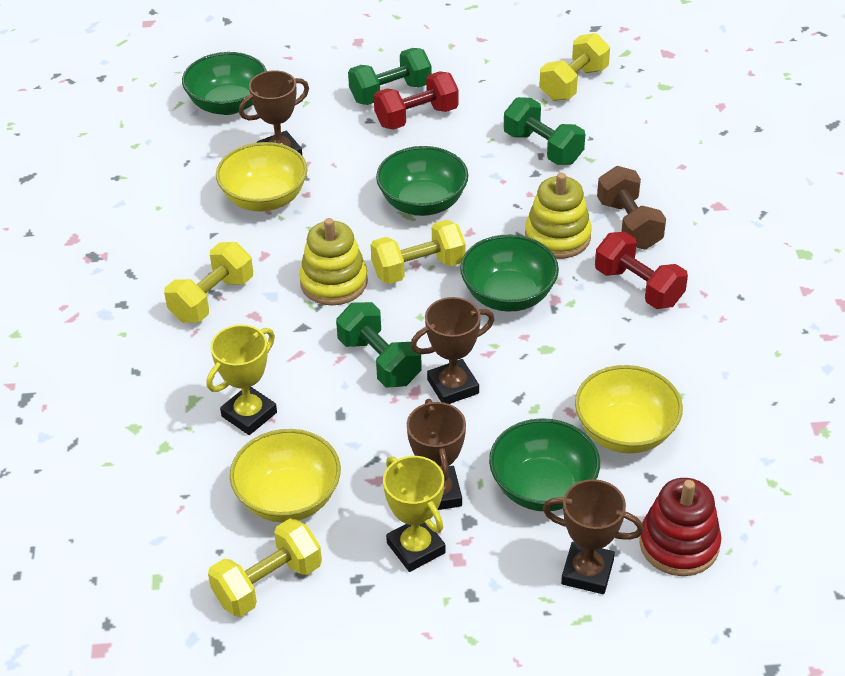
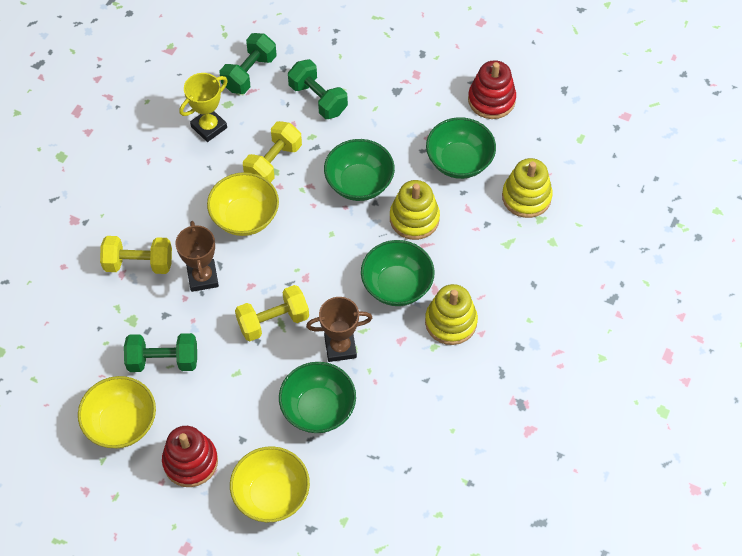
brown dumbbell: 1 -> 0
brown trophy: 4 -> 2
red dumbbell: 2 -> 0
red stacking toy: 1 -> 2
yellow dumbbell: 4 -> 3
yellow stacking toy: 2 -> 3
yellow trophy: 2 -> 1

